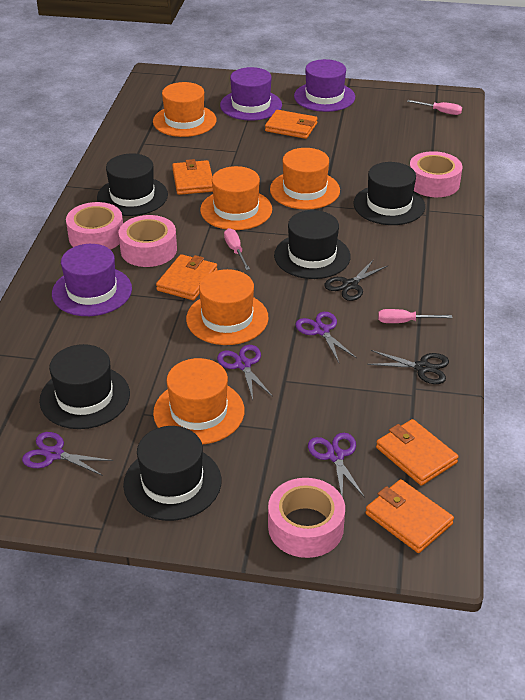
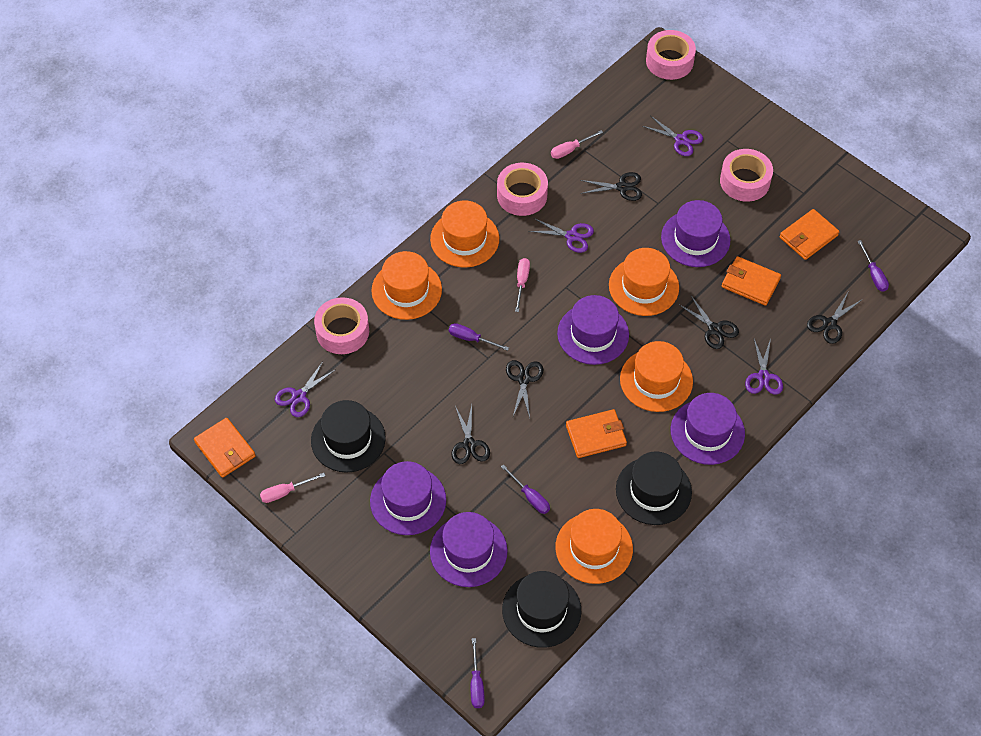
black hat: 5 -> 3
black scissors: 2 -> 5
orange wallet: 5 -> 4
purple hat: 3 -> 5
purple screwdriver: 0 -> 4

